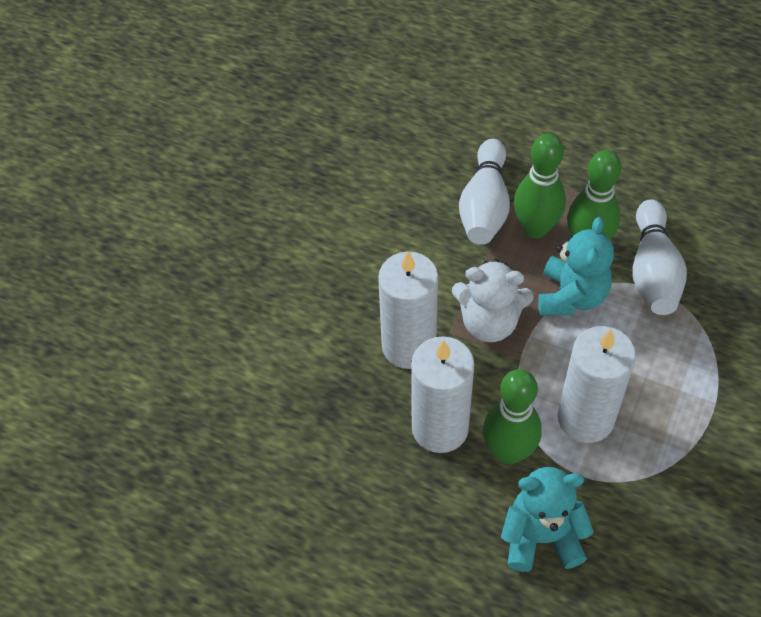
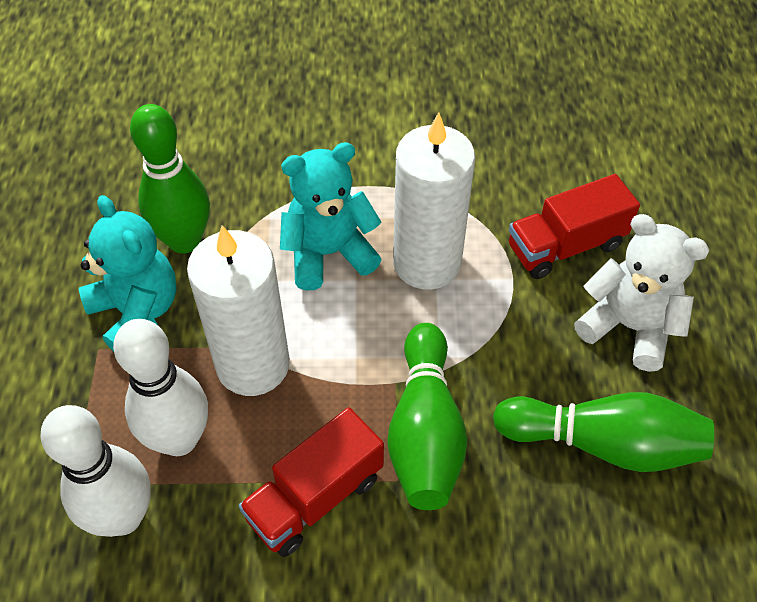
red truck: 0 -> 2
white candle: 3 -> 2

